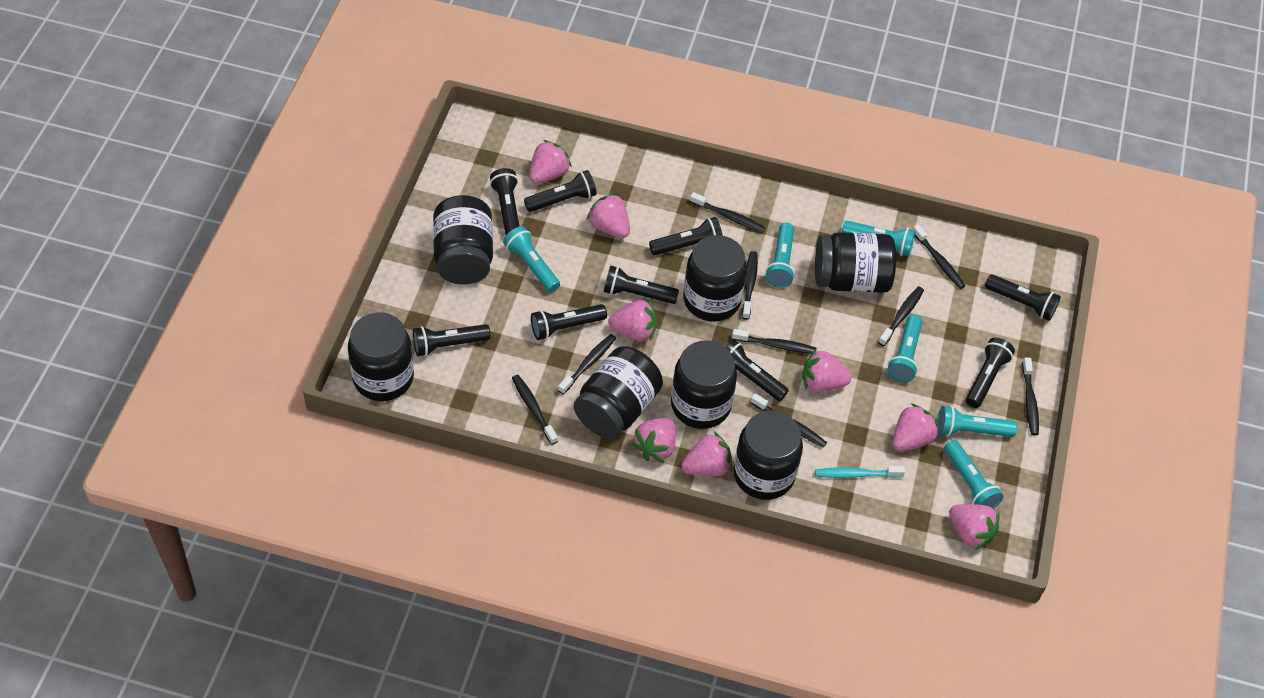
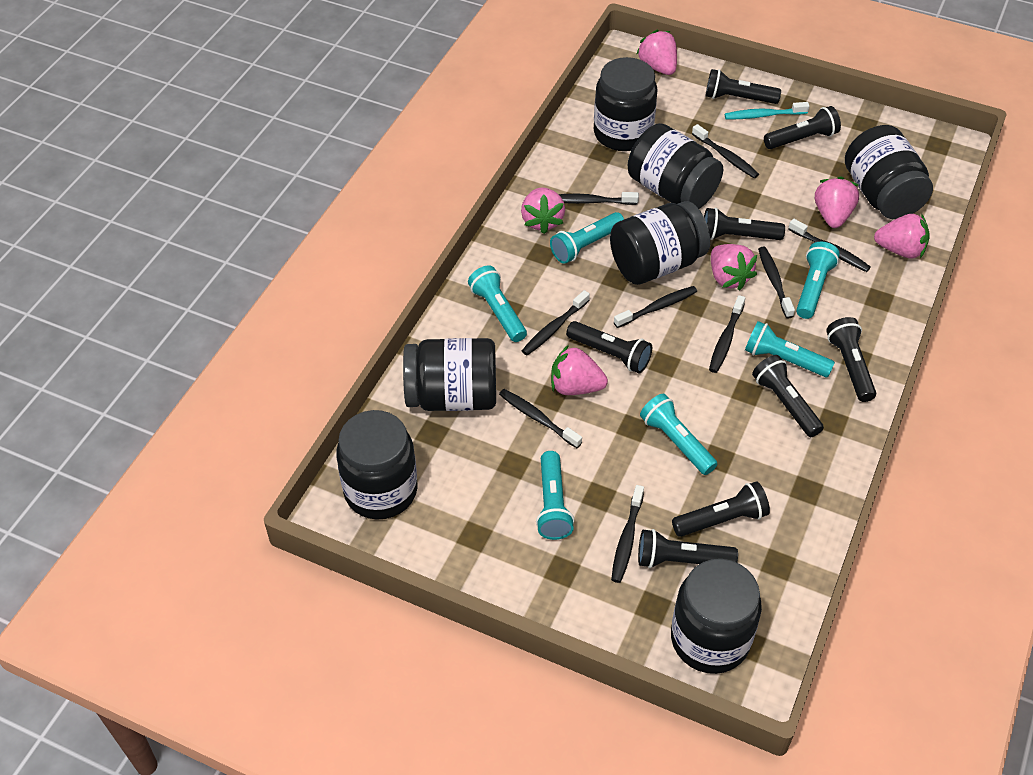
black flashlight: 9 -> 8
pink strawberry: 8 -> 6

